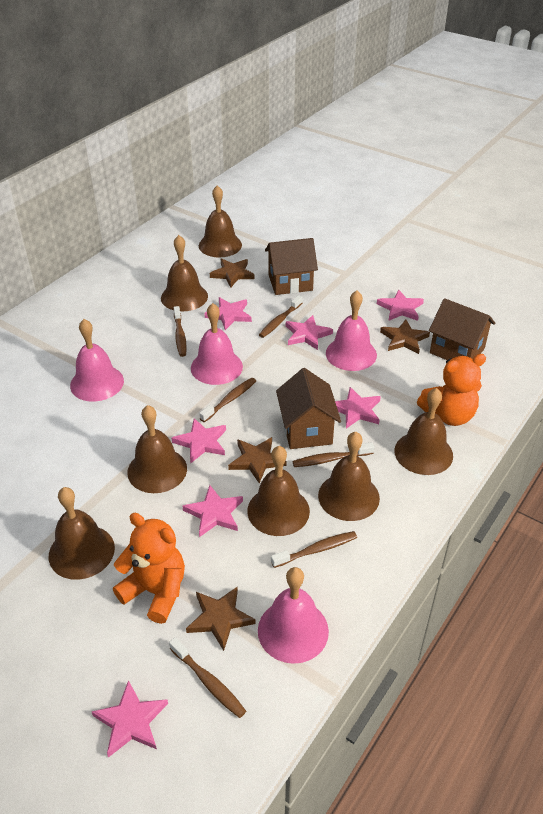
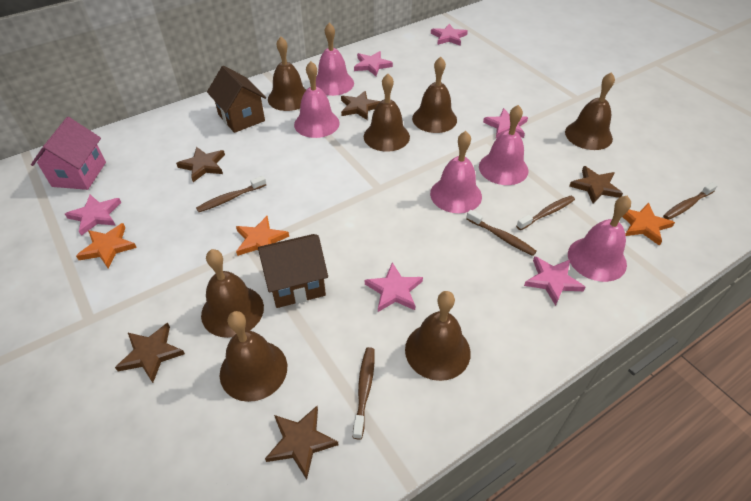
brown house: 3 -> 2
brown star: 4 -> 5
brown toothbrush: 6 -> 5
orange star: 0 -> 3
orange teddy bear: 2 -> 0
pink bell: 4 -> 5
pink house: 0 -> 1
pink star: 7 -> 6

